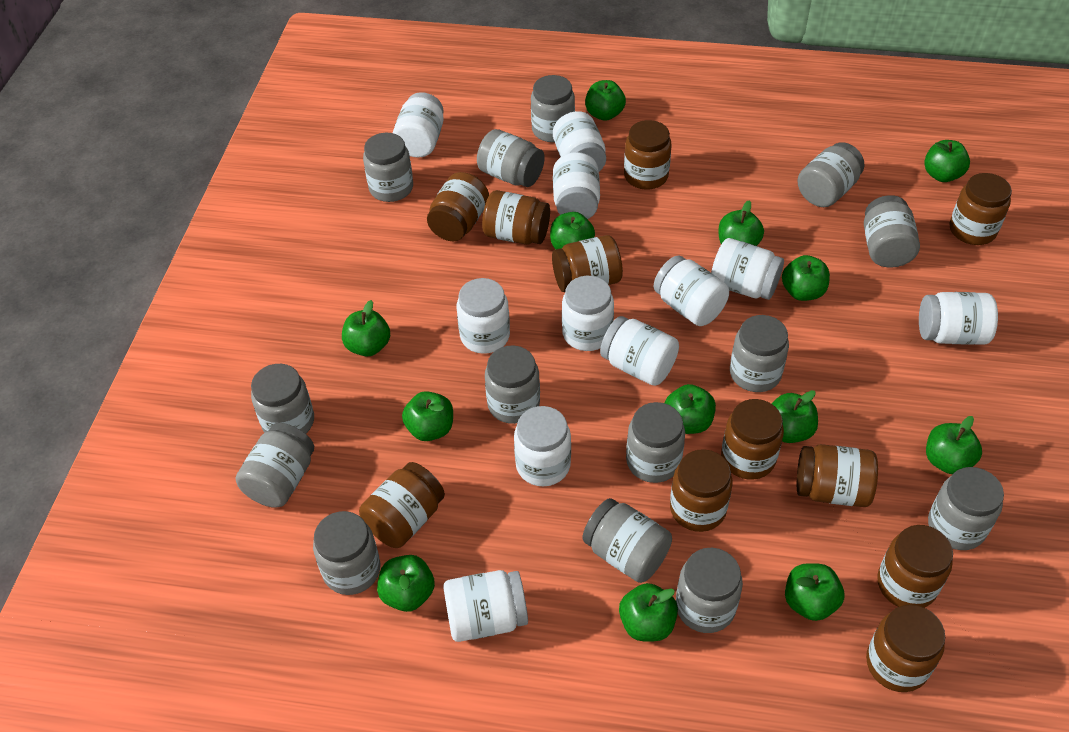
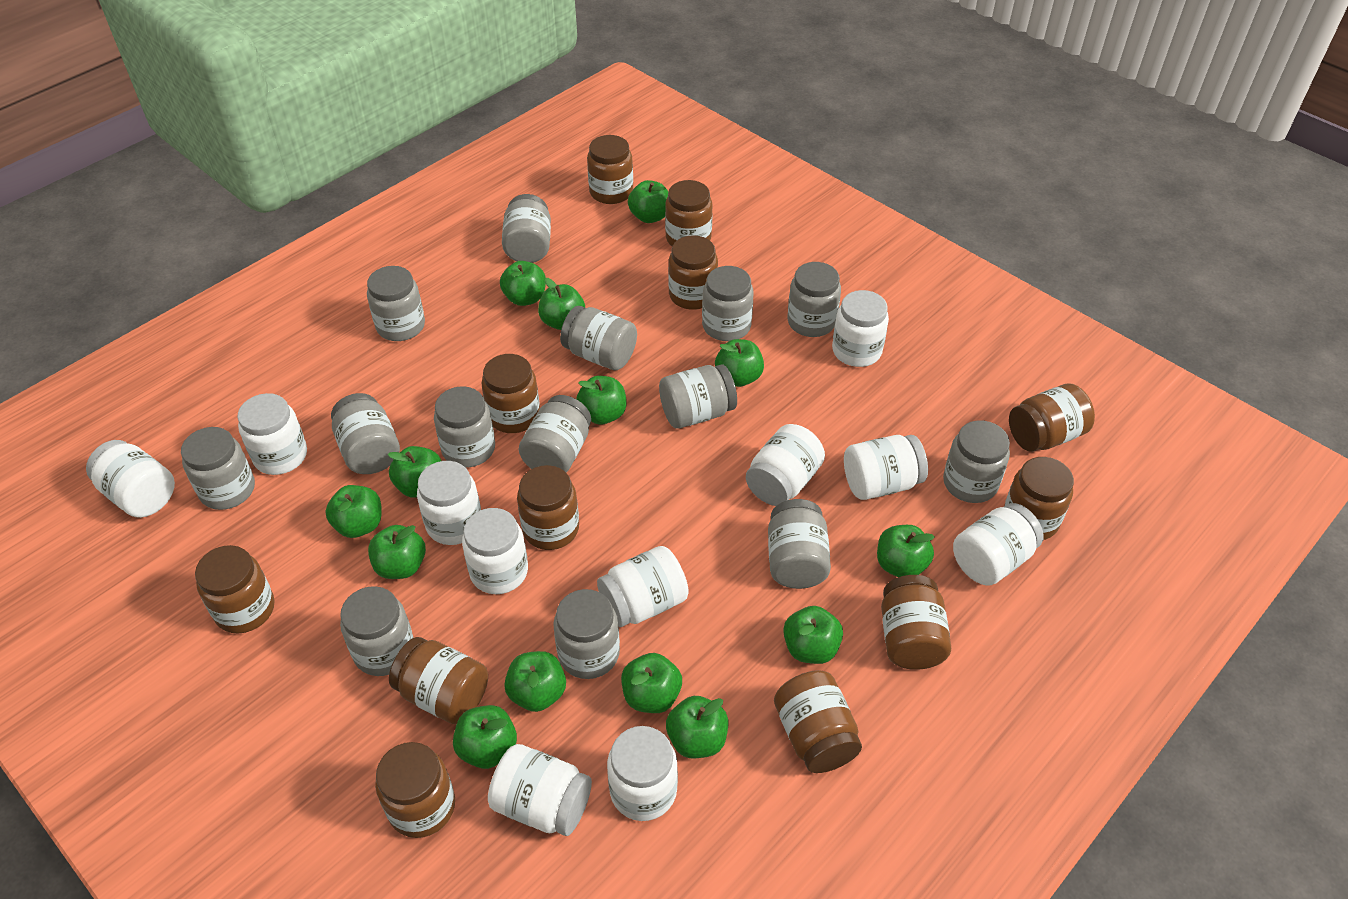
brown jar: 11 -> 12
green apple: 13 -> 14

